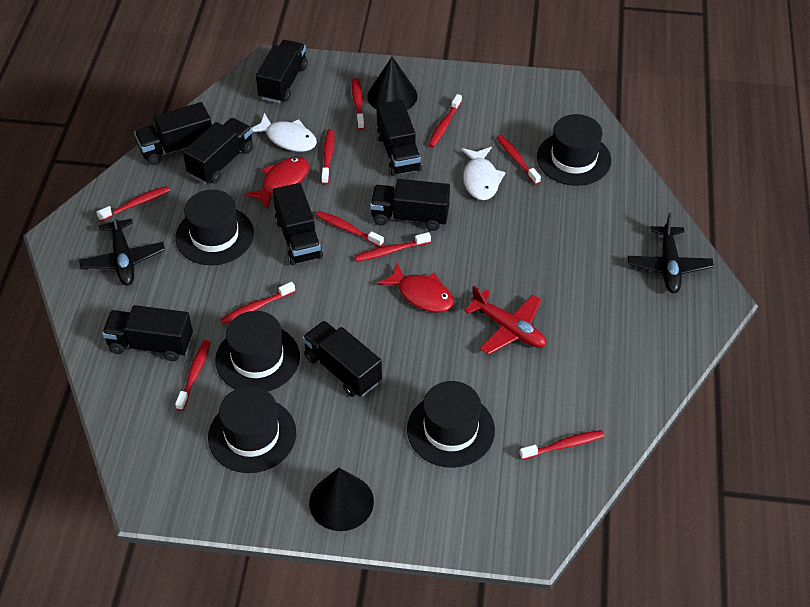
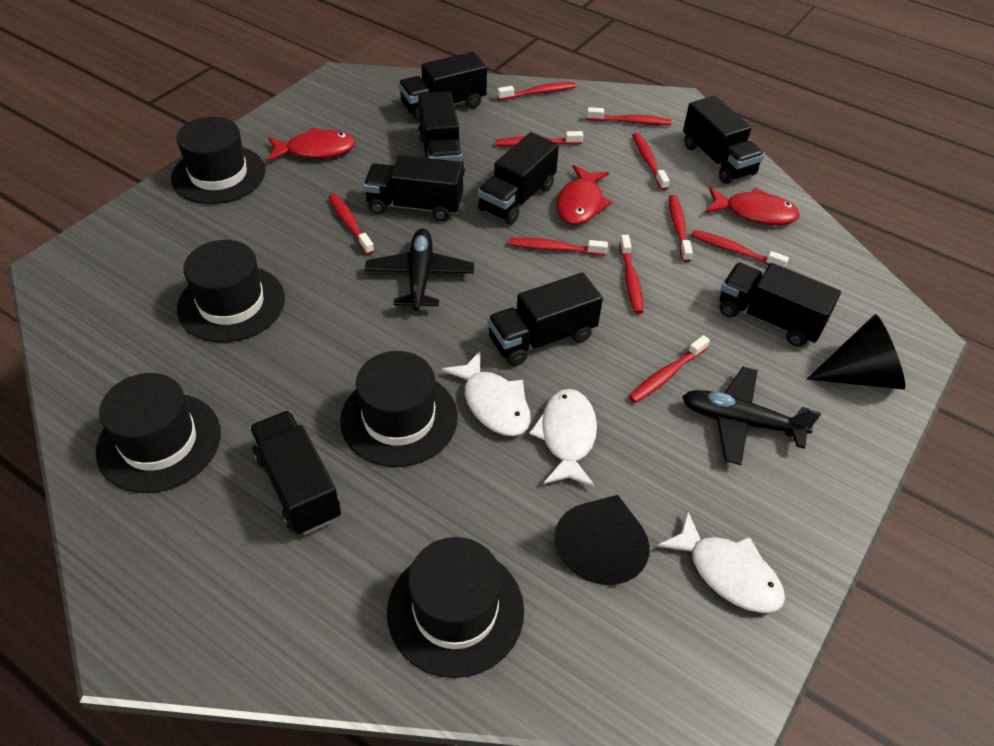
red fish: 2 -> 3
red plane: 1 -> 0
white fish: 2 -> 3

